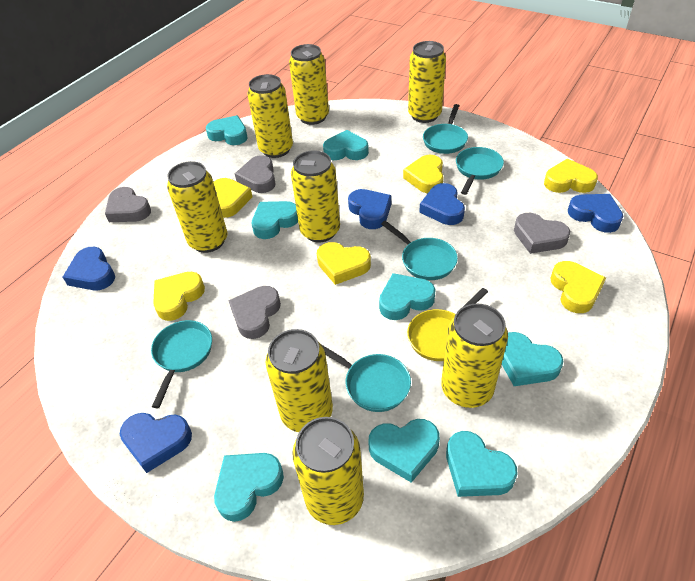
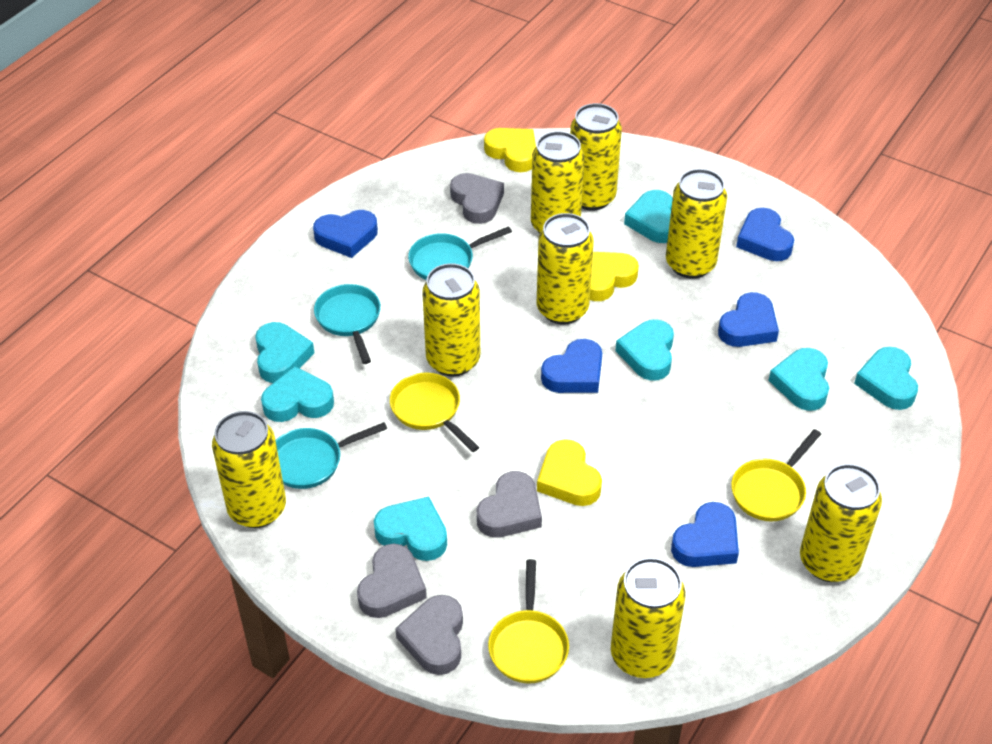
turquoise heart: 8 -> 7
turquoise pan: 5 -> 3
yellow heart: 6 -> 3
yellow pan: 1 -> 3

